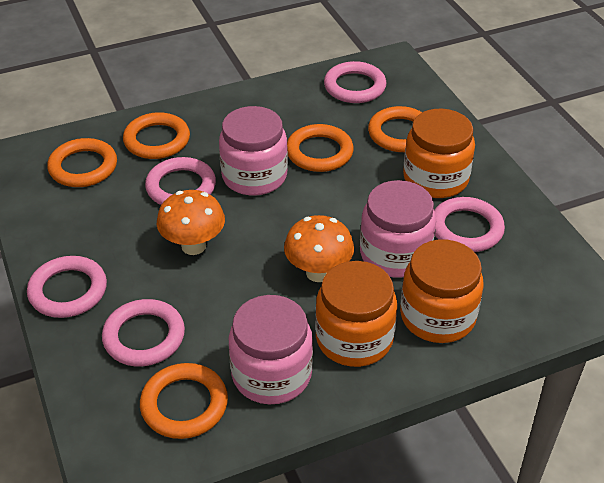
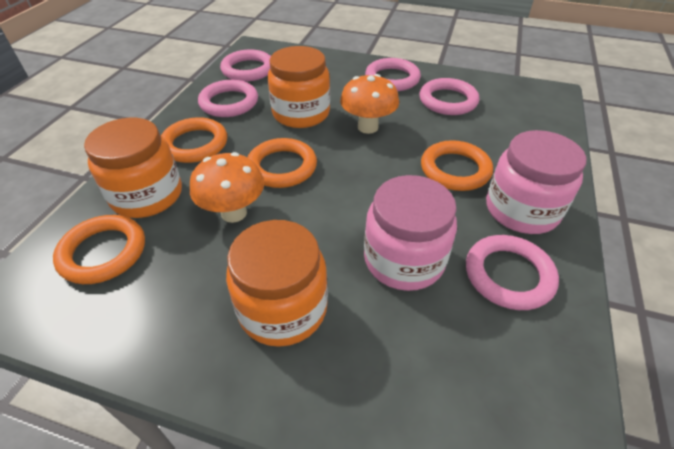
orange ring: 5 -> 4
pink jar: 3 -> 2

